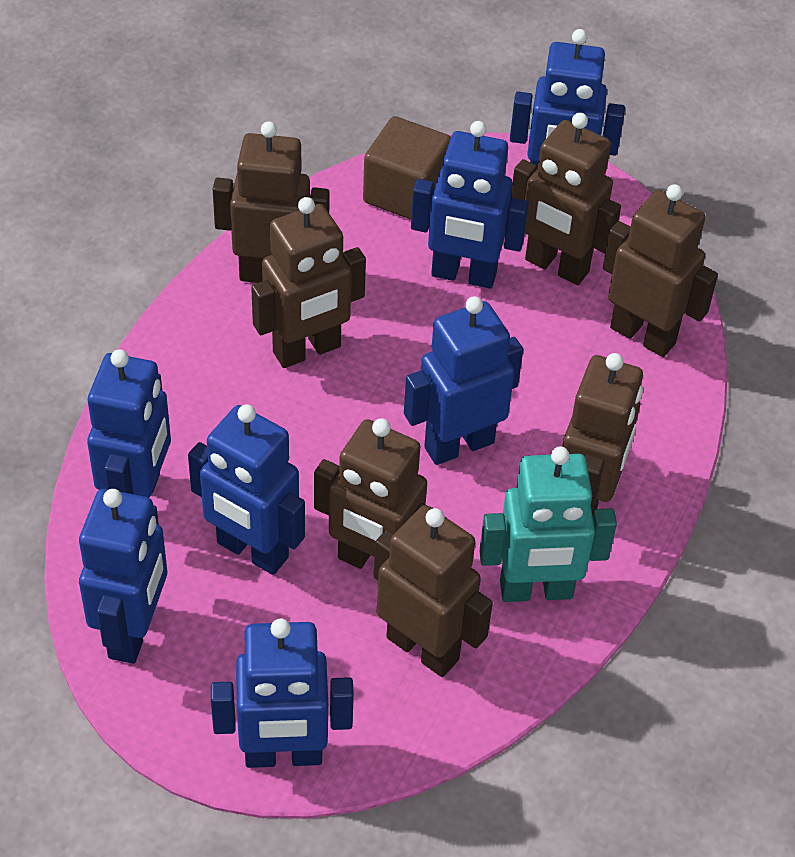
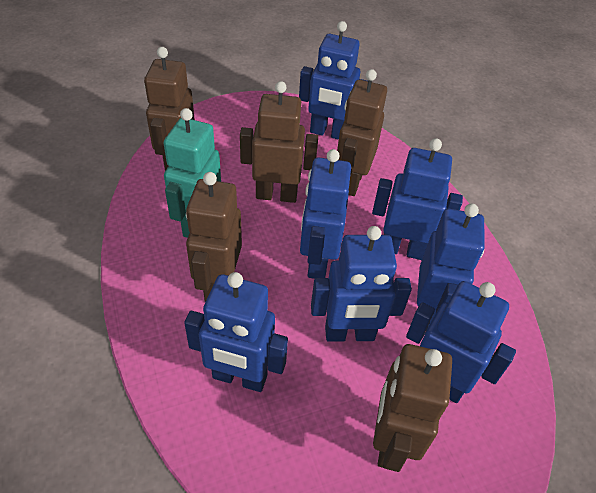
brown cube: 1 -> 0
brown robot: 7 -> 5

